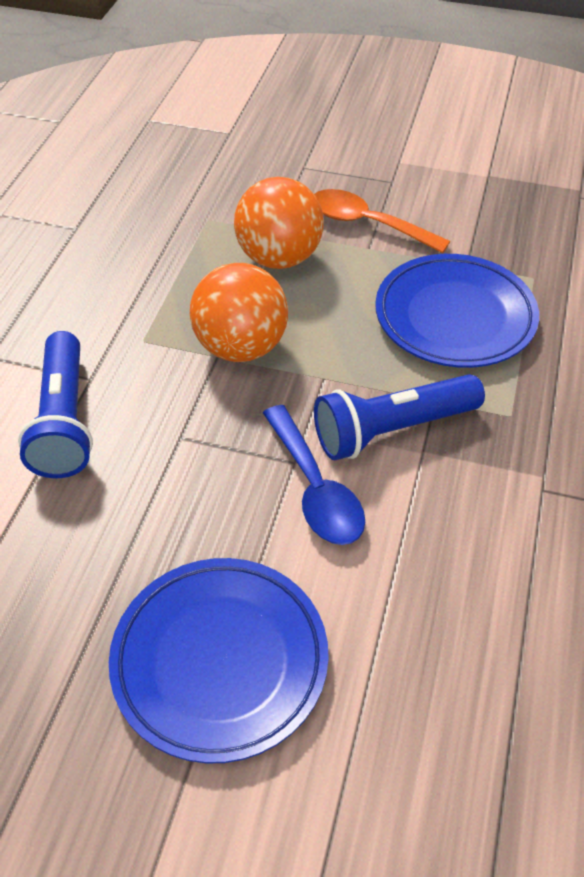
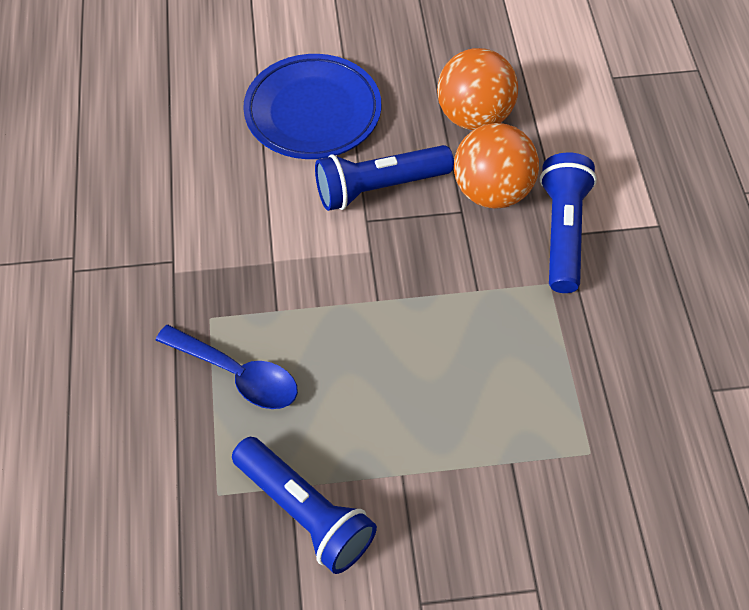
blue flashlight: 2 -> 3
blue plate: 2 -> 1
orange spoon: 1 -> 0

